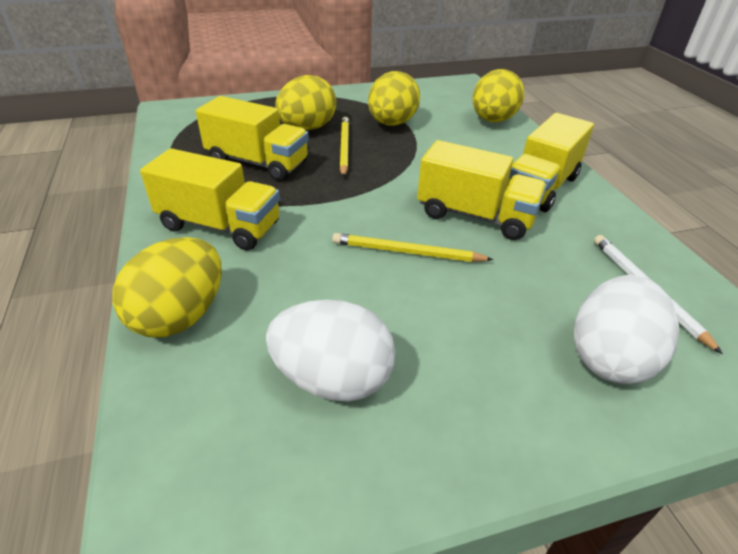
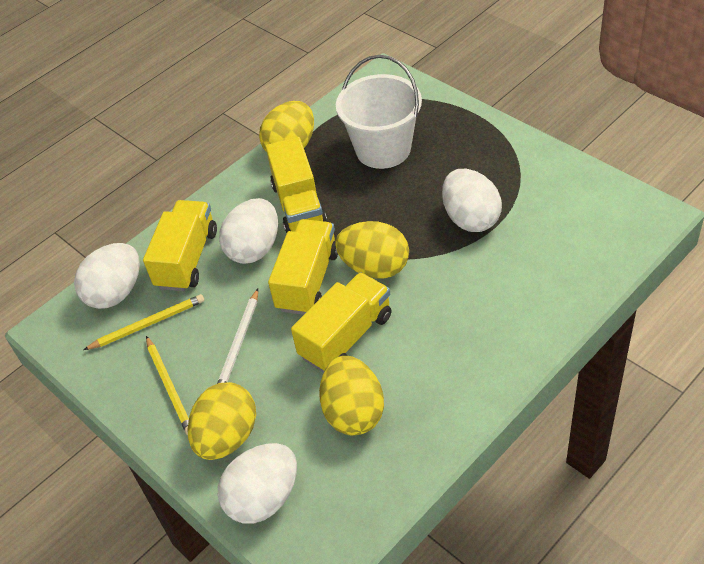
white bucket: 0 -> 1
white egg: 2 -> 4

